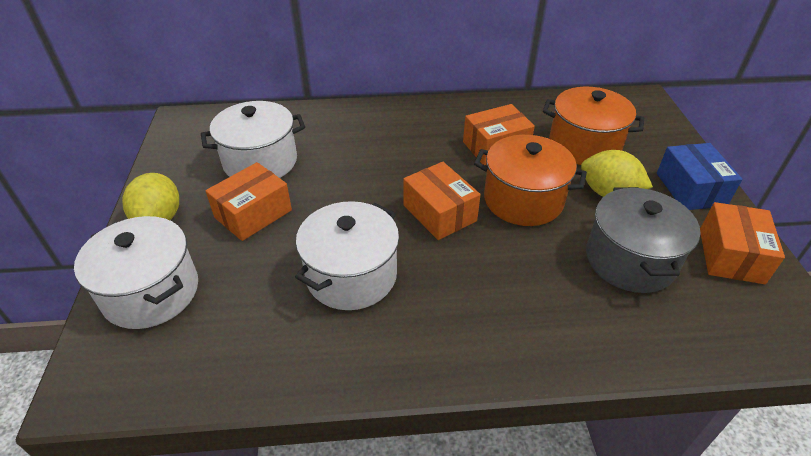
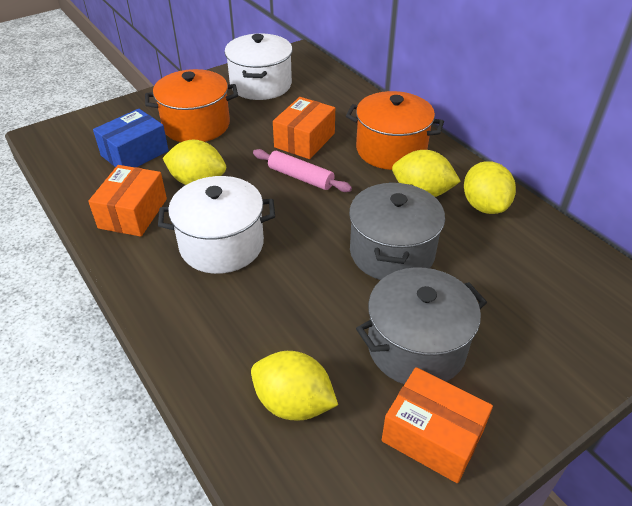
grey pot: 1 -> 2
orange box: 4 -> 3
pink rolling pin: 0 -> 1
white pot: 3 -> 2
yellow lemon: 2 -> 4

